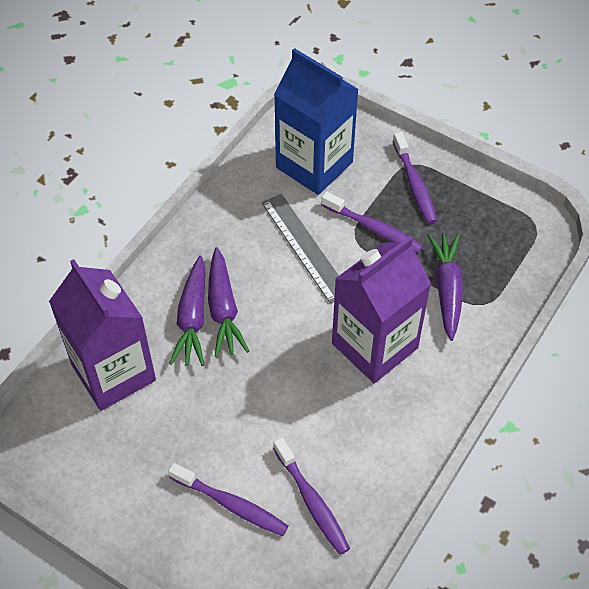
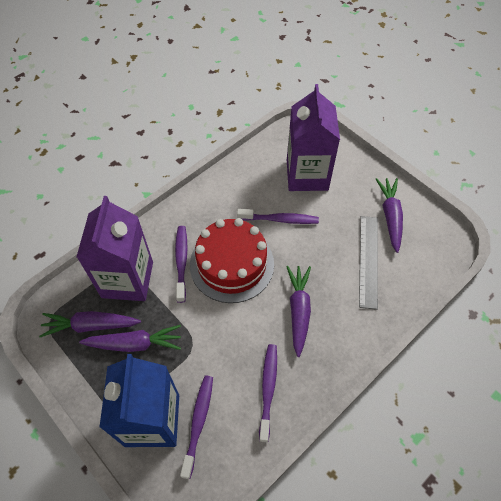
purple carrot: 3 -> 4
red cake: 0 -> 1

